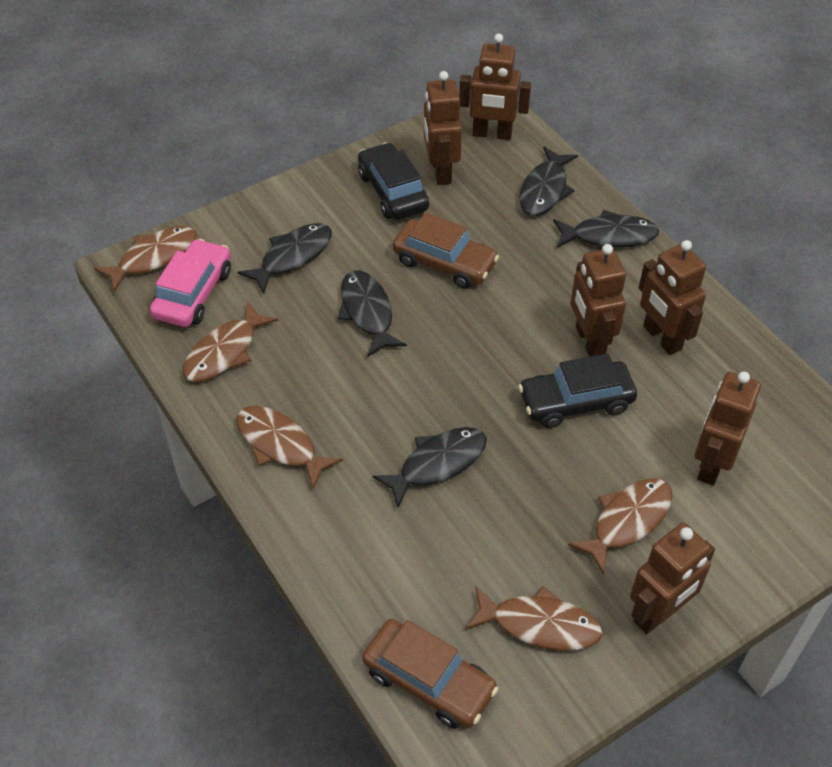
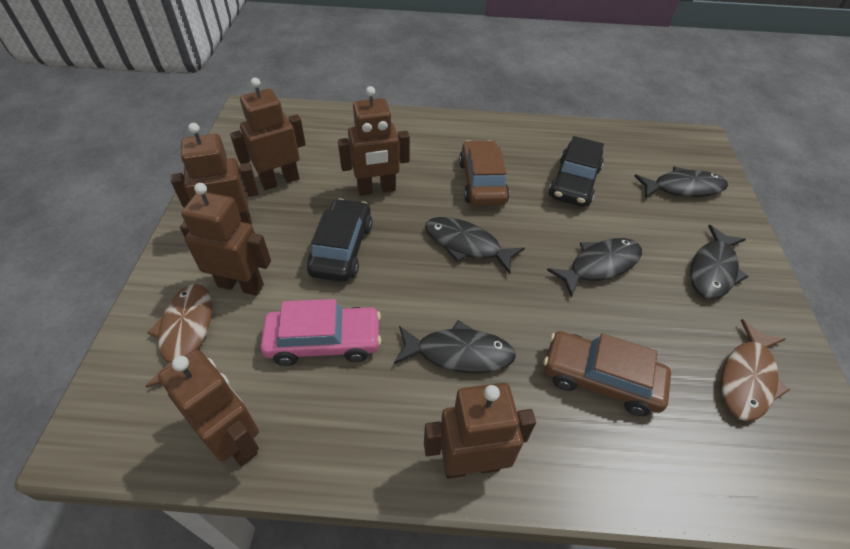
brown fish: 5 -> 2

